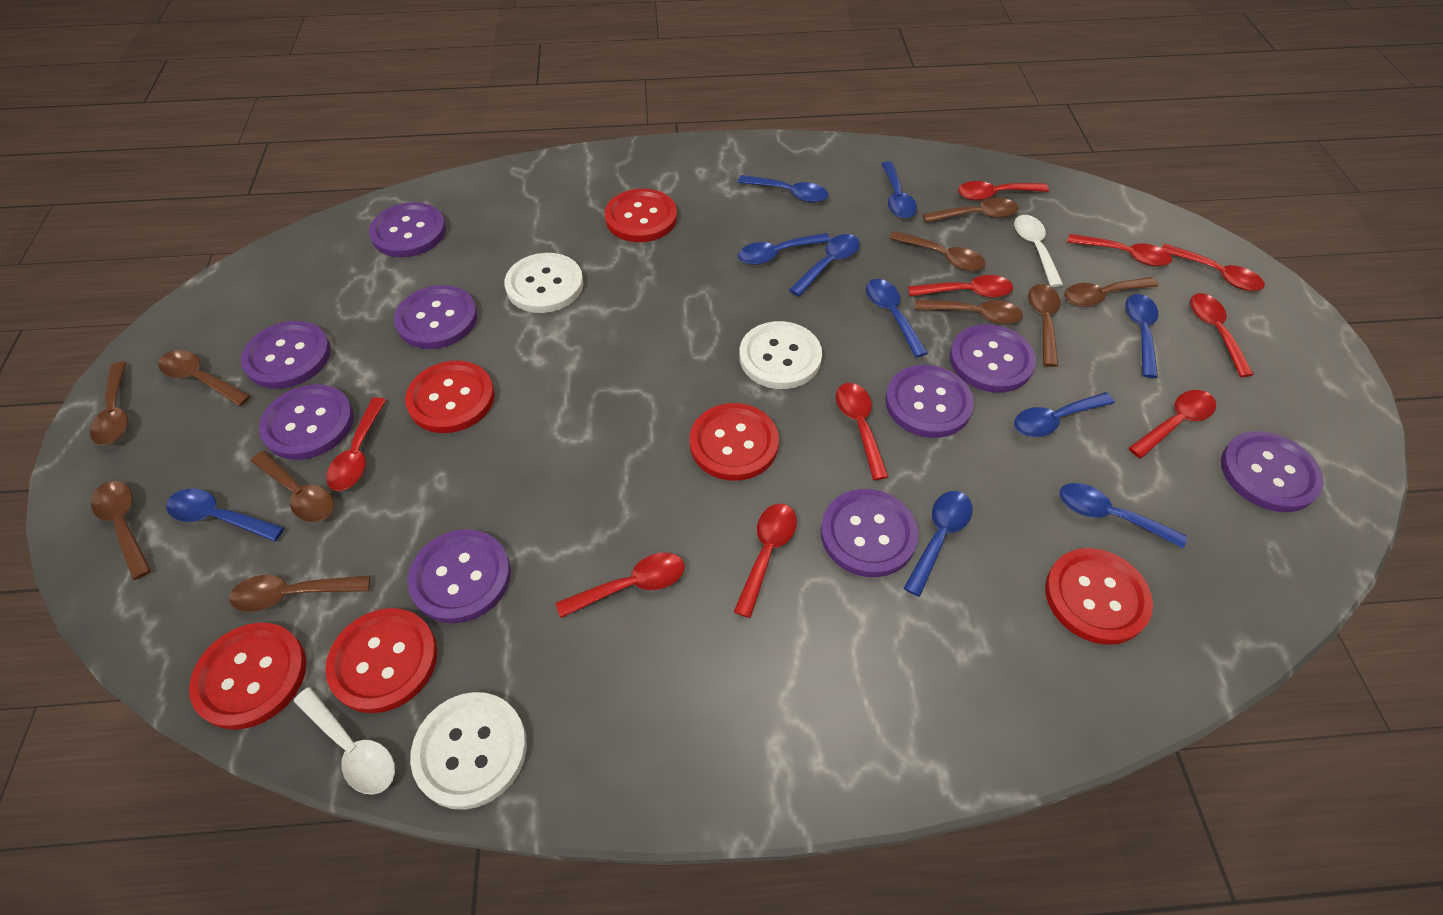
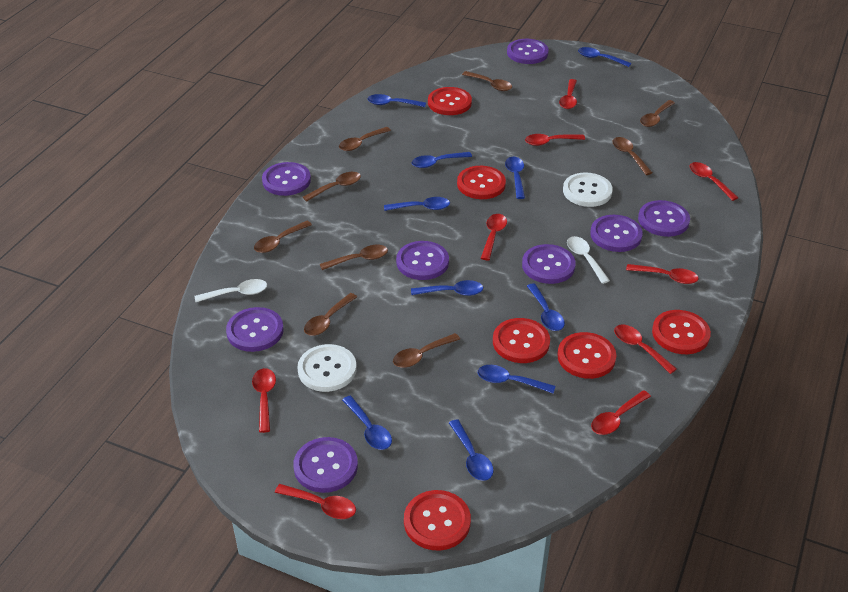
brown spoon: 10 -> 9
purple button: 9 -> 8
red spoon: 10 -> 9
white button: 3 -> 2

